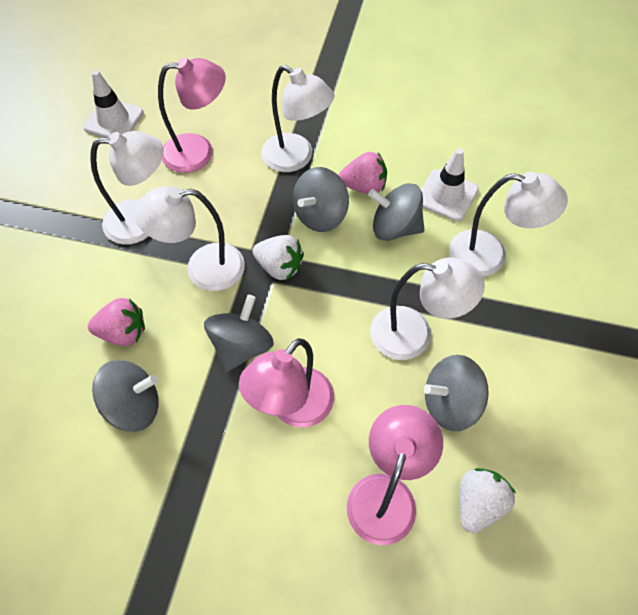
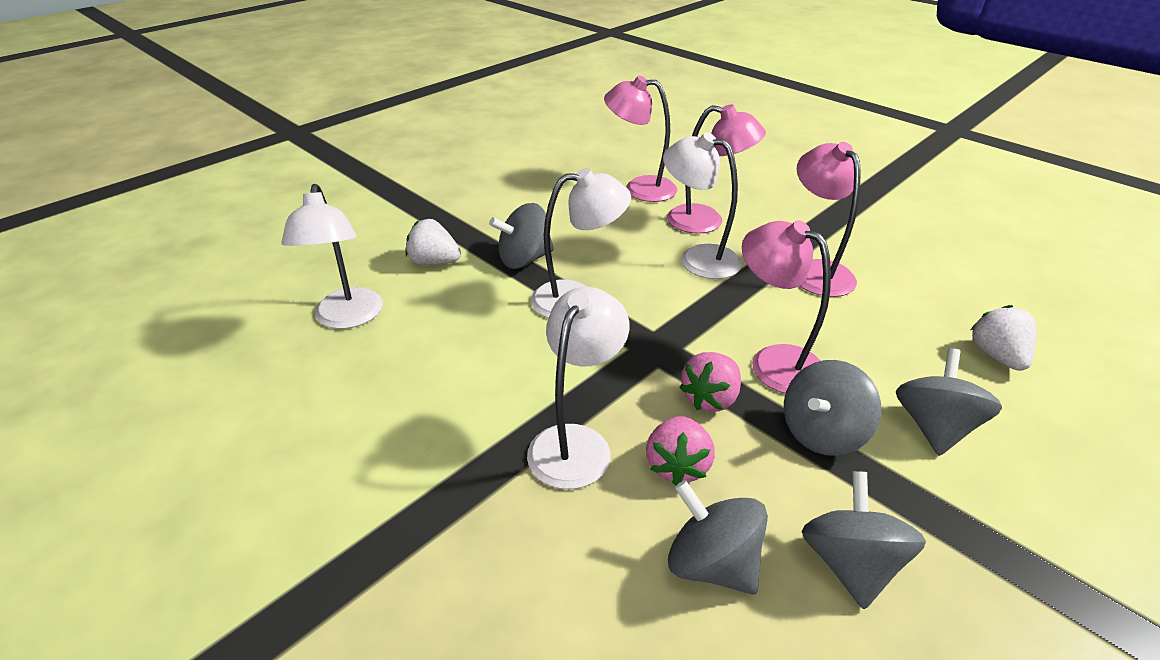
pink lamp: 3 -> 4
white lamp: 5 -> 4
white traffic cone: 2 -> 0

